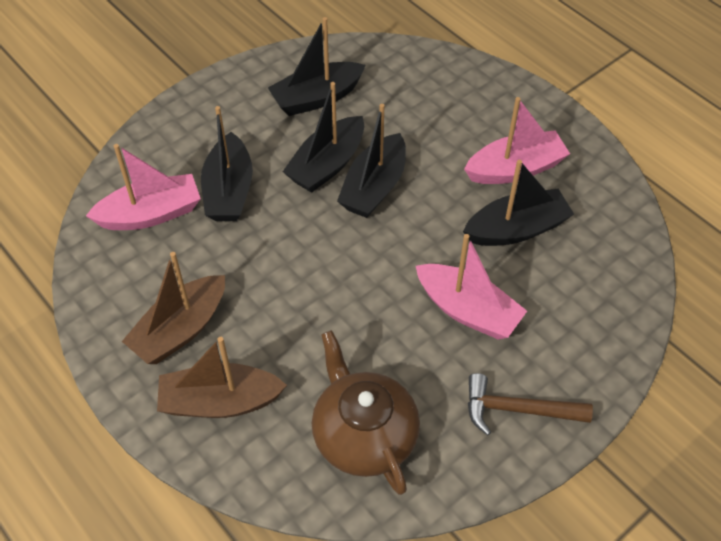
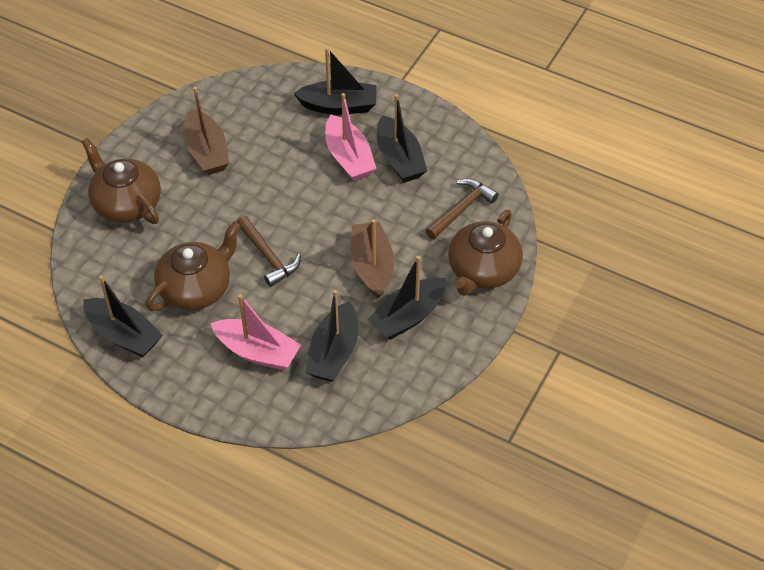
brown hammer: 1 -> 2
brown teapot: 1 -> 3
pink boat: 3 -> 2

